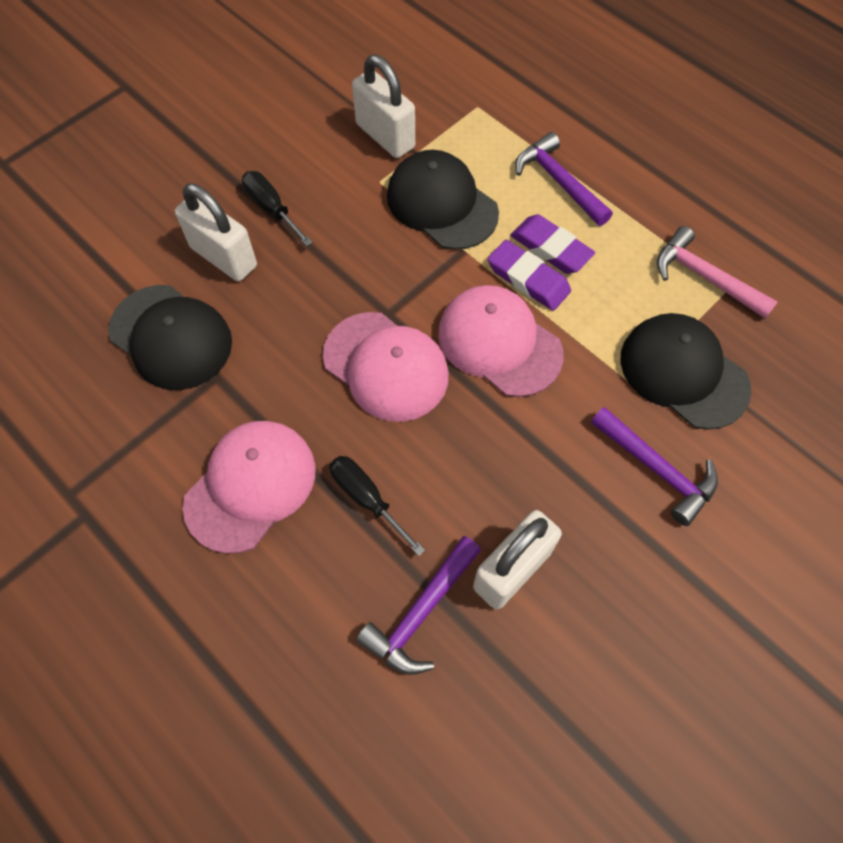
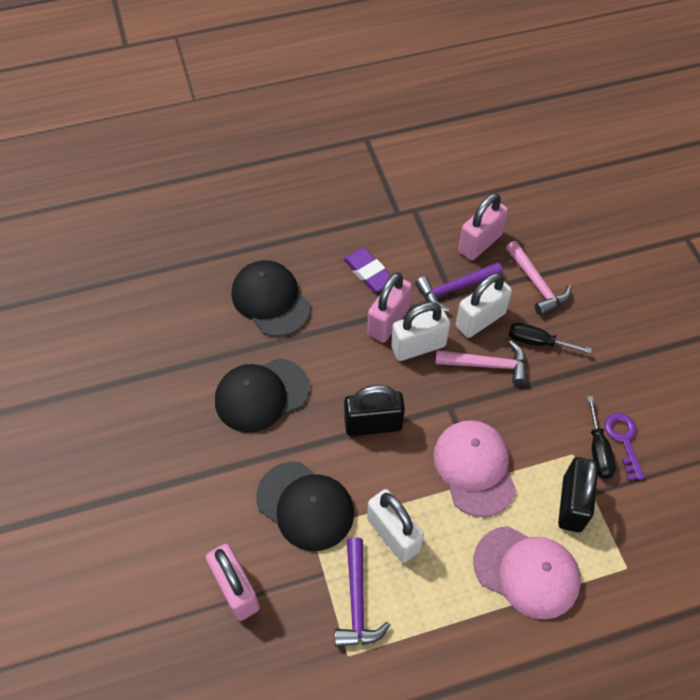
black padlock: 0 -> 2
pink cap: 3 -> 2
pink hammer: 1 -> 2
pink padlock: 0 -> 3
purple eraser: 2 -> 1
purple hammer: 3 -> 2
purple key: 0 -> 1

